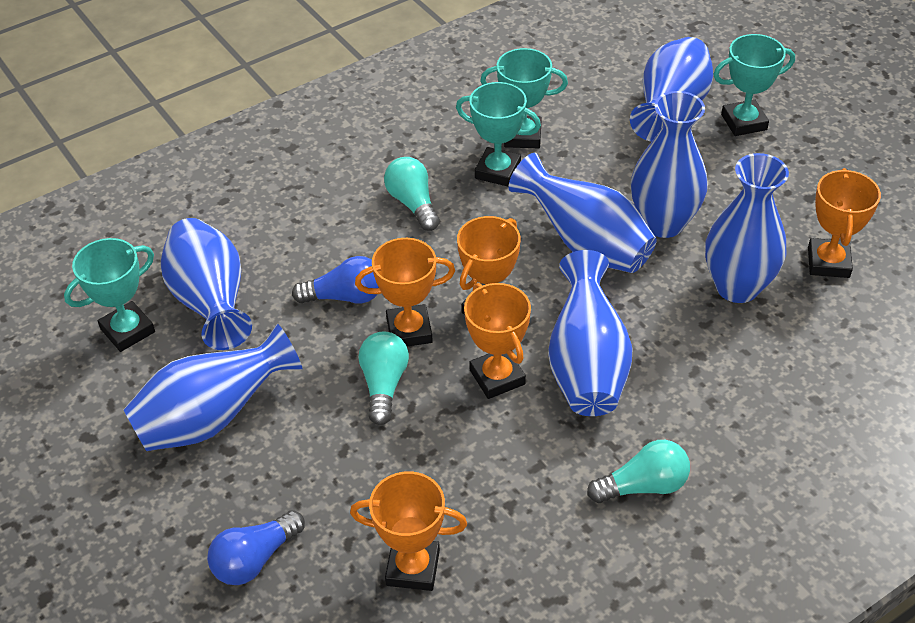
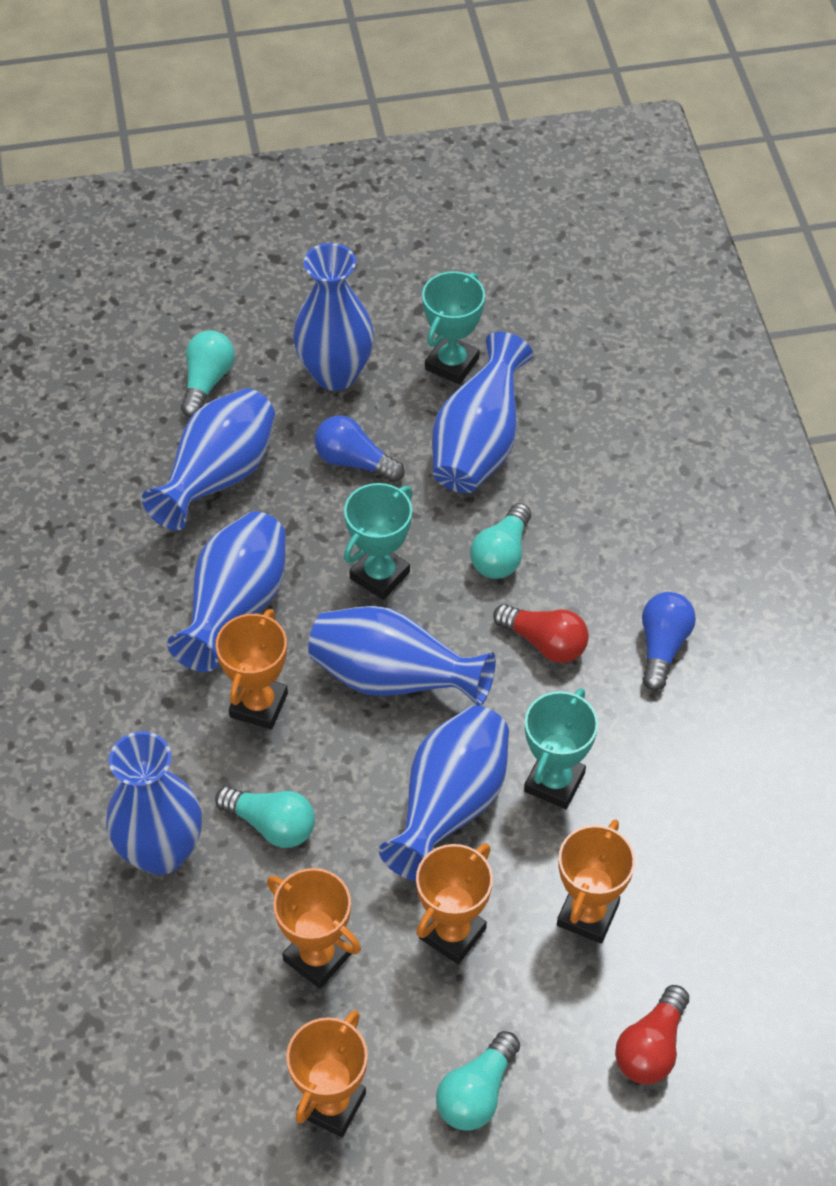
red light bulb: 0 -> 2
turquoise light bulb: 3 -> 4
turquoise trophy: 4 -> 3

